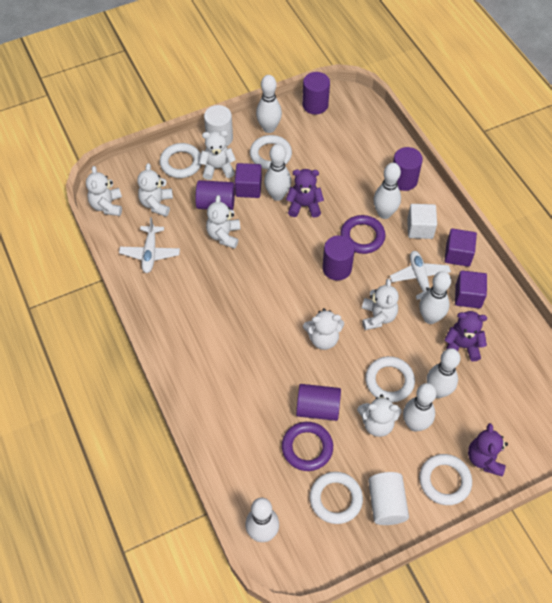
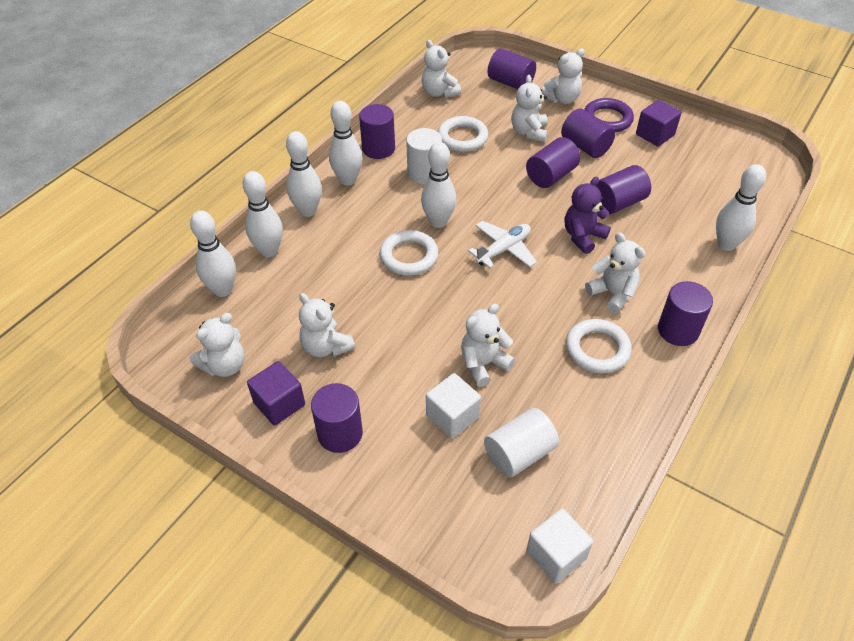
purple cube: 3 -> 2
purple cylinder: 5 -> 7
purple ring: 2 -> 1
purple teddy bear: 3 -> 1
white bowling pin: 7 -> 6
white cube: 1 -> 2
white plane: 2 -> 1
white ring: 5 -> 3

